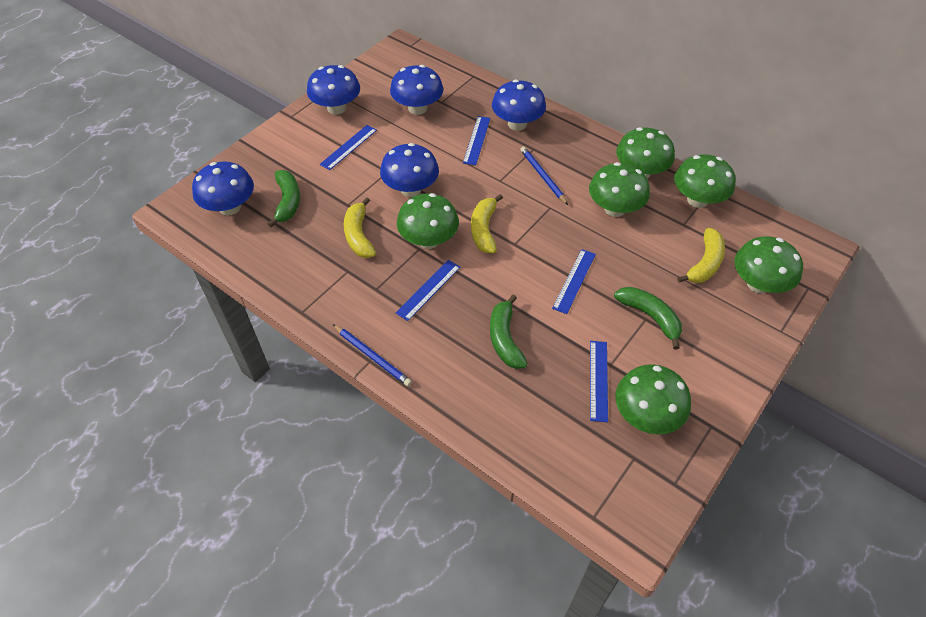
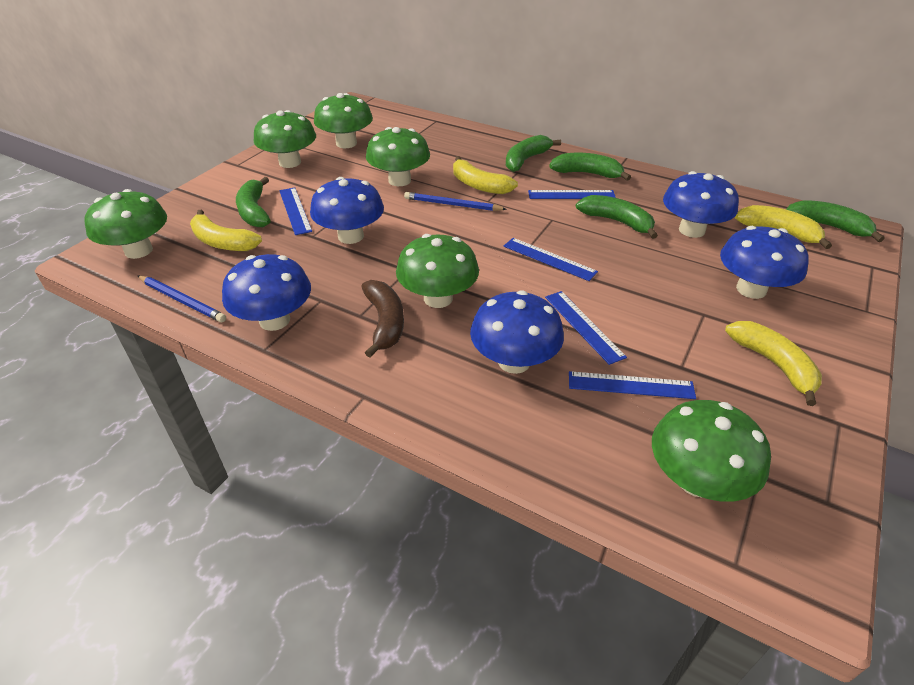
brown banana: 0 -> 1
green banana: 3 -> 5
yellow banana: 3 -> 4

